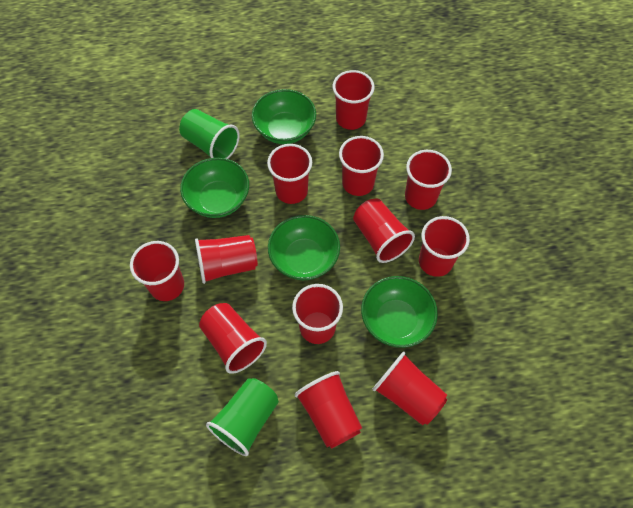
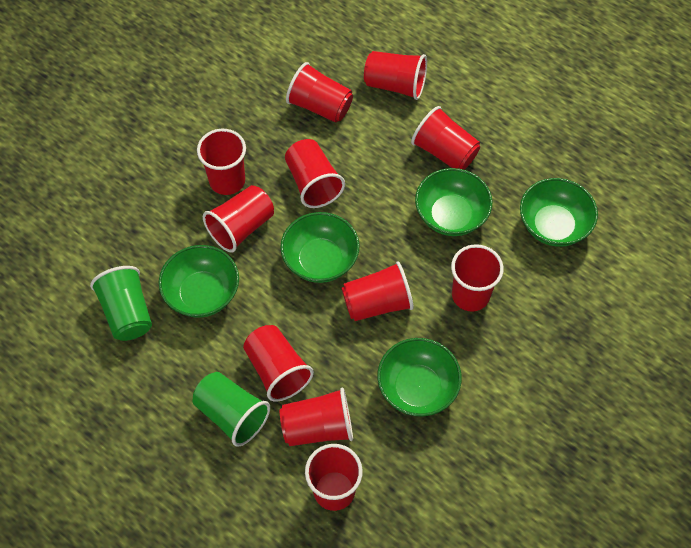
green bowl: 4 -> 5
red cup: 12 -> 11

